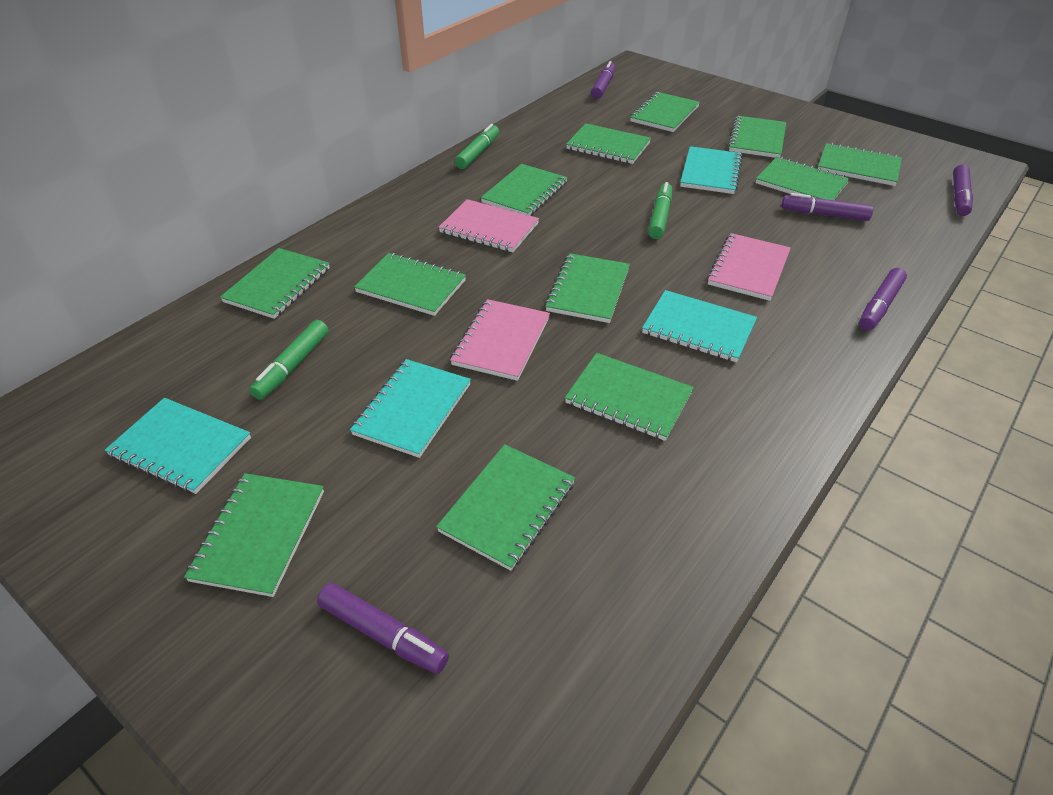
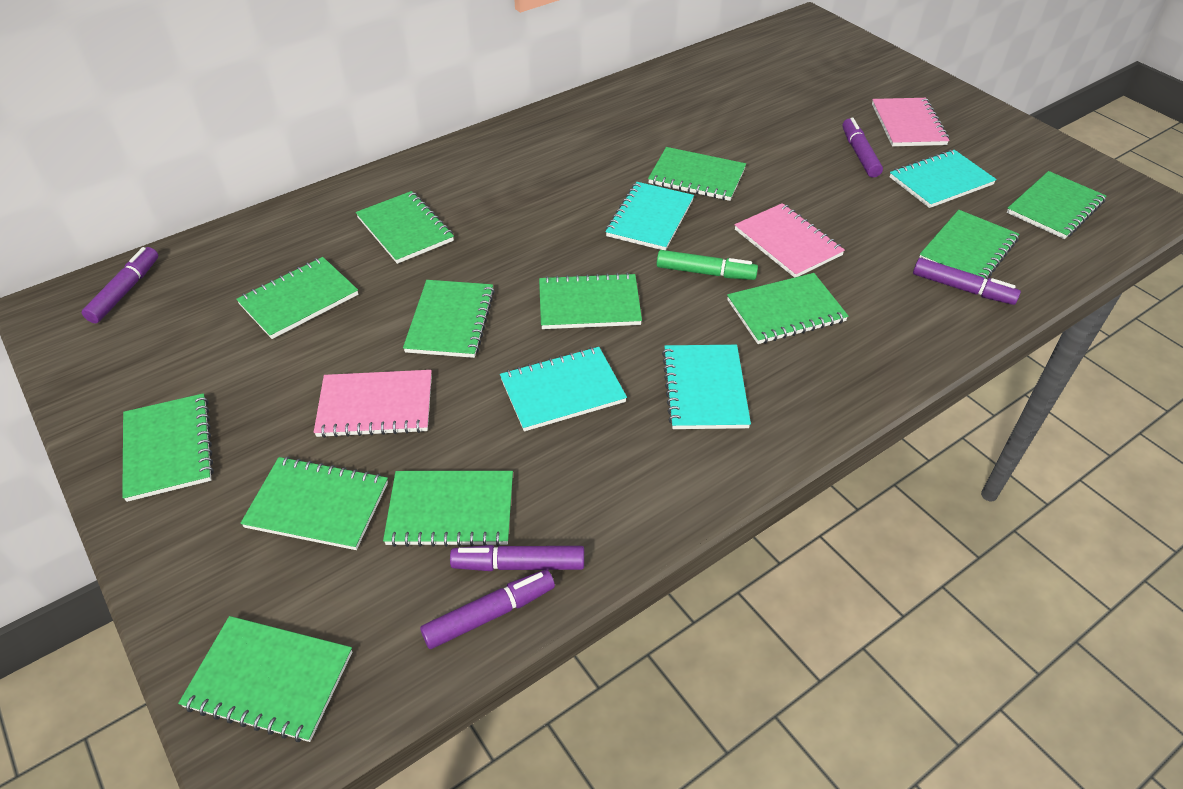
green marker: 3 -> 1

